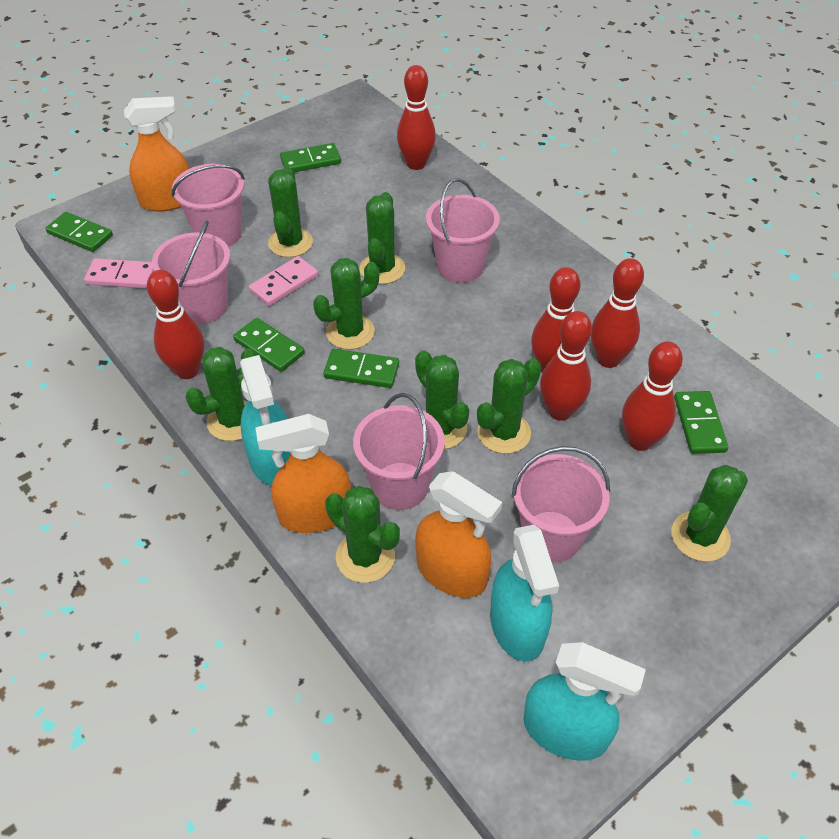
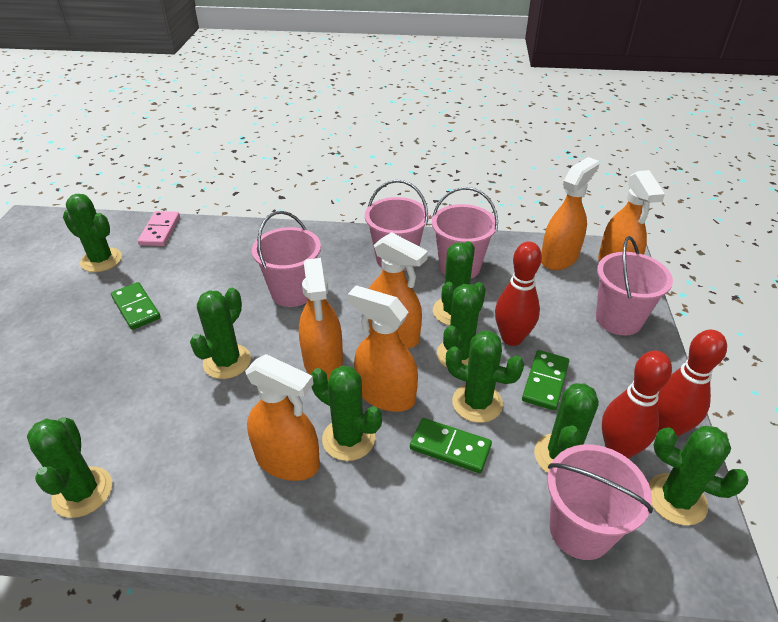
green cactus: 8 -> 9
green domino: 5 -> 3
orange spray bottle: 3 -> 6
pink domino: 2 -> 1
red bowling pin: 6 -> 3
turquoise spray bottle: 3 -> 0

